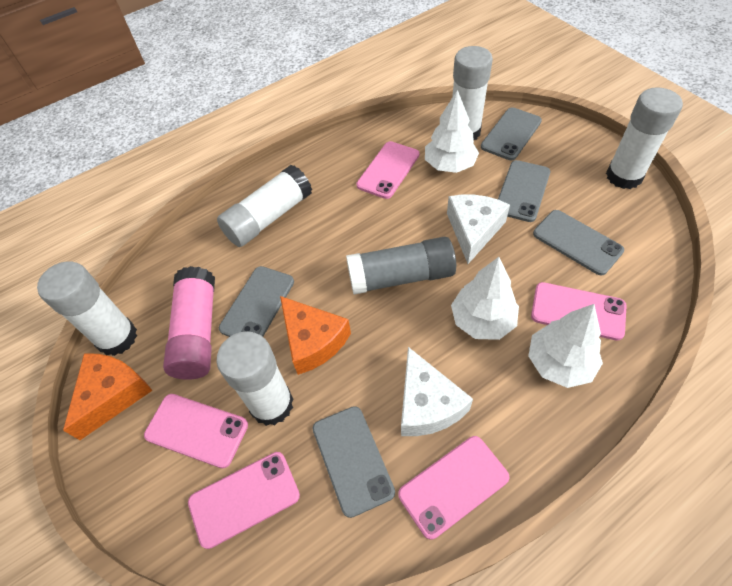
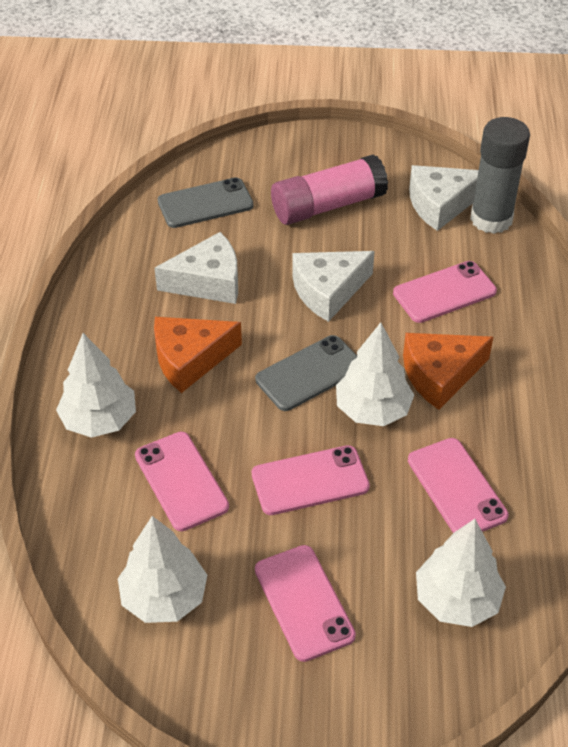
grey phone: 5 -> 2
white cheese: 2 -> 3
white glue stick: 5 -> 0
white tree: 3 -> 4

